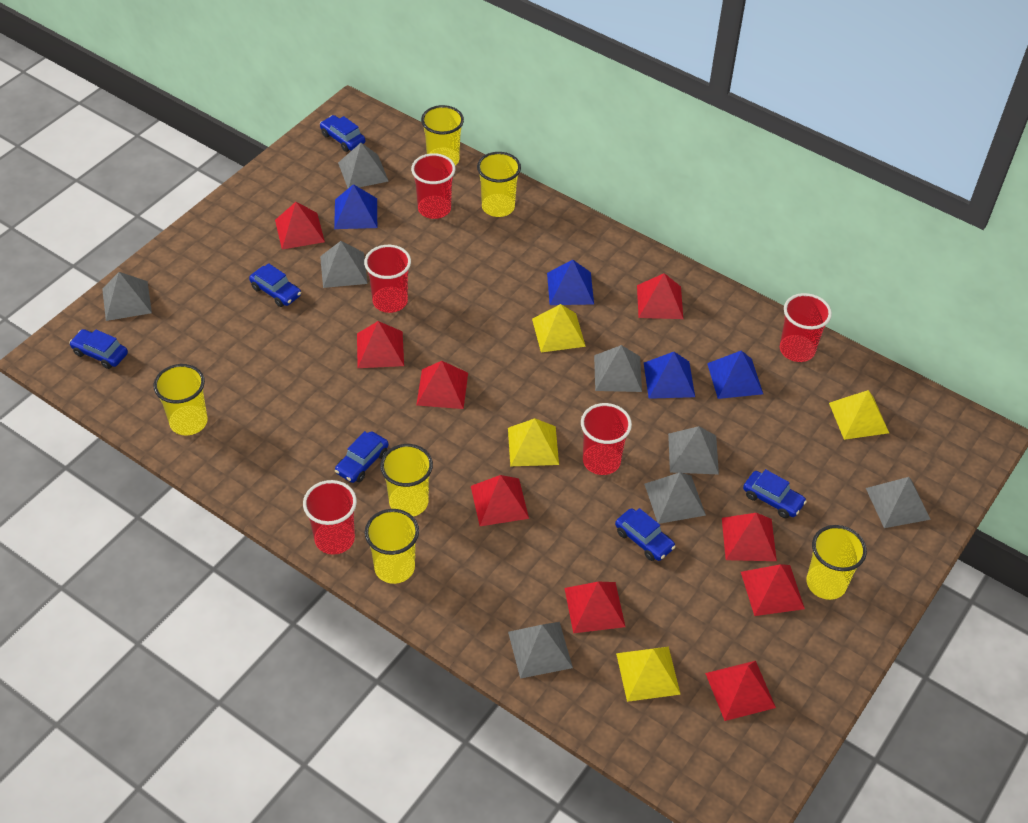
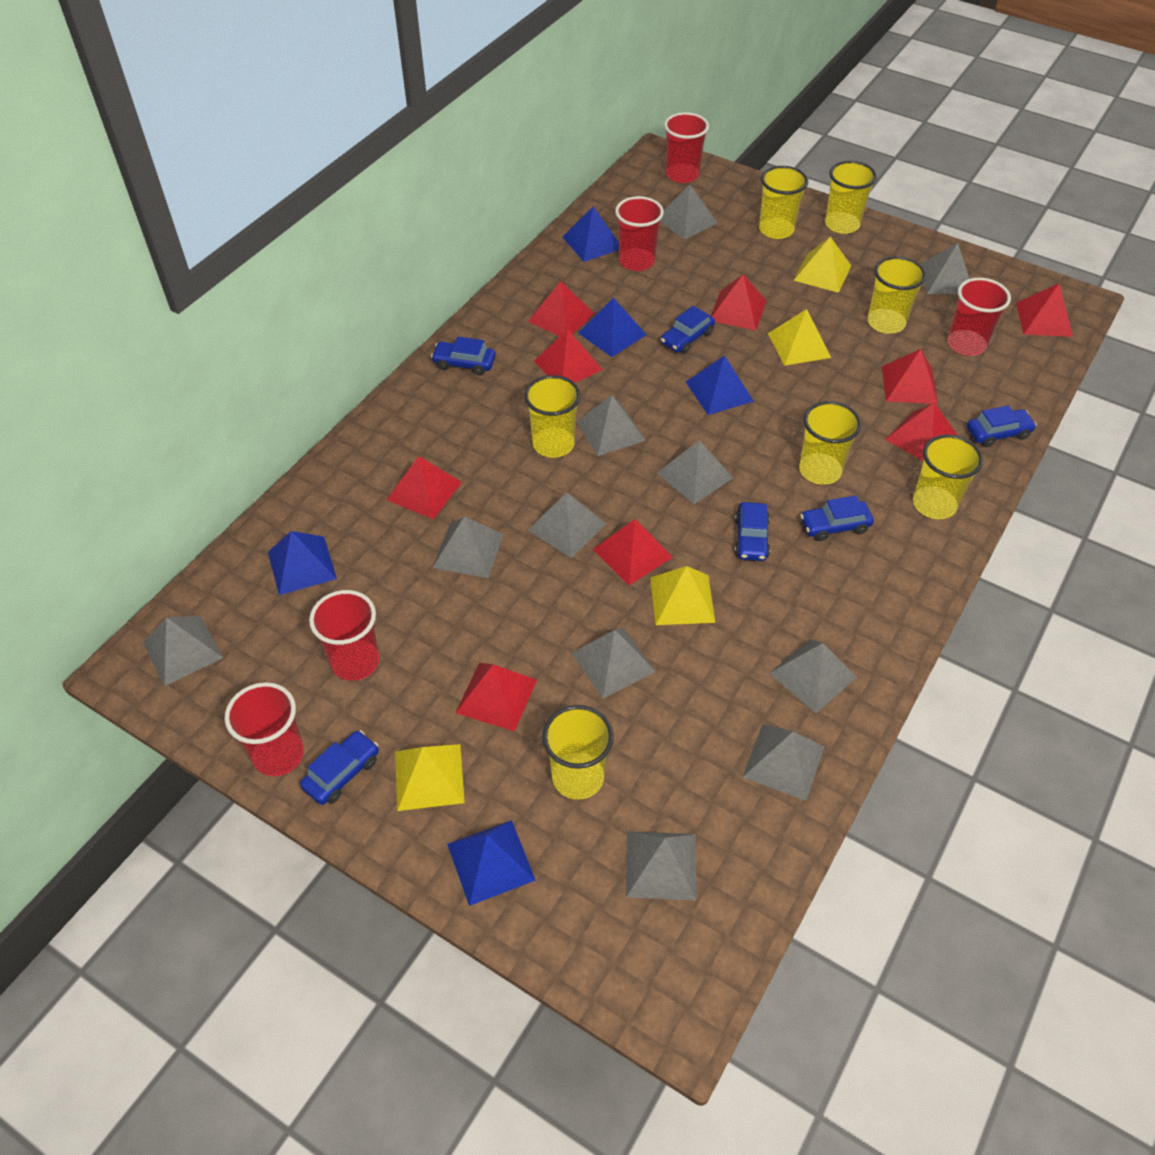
blue pyramid: 4 -> 5
grey pyramid: 8 -> 11
yellow cup: 6 -> 7

